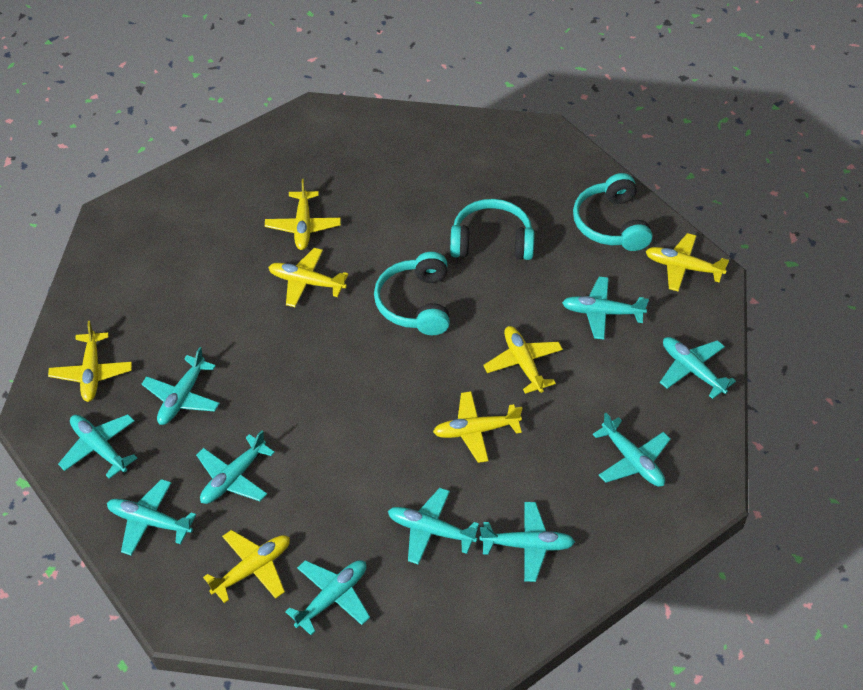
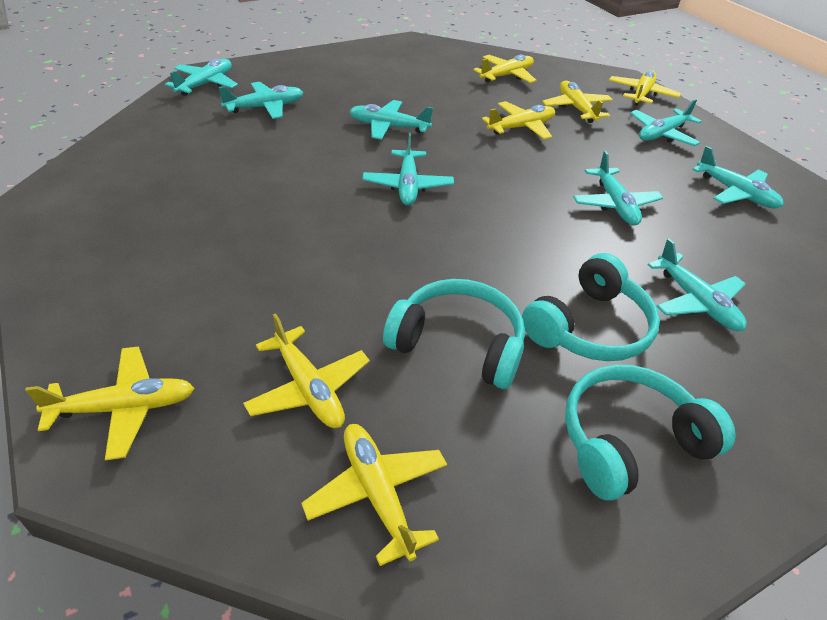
turquoise plane: 10 -> 8

